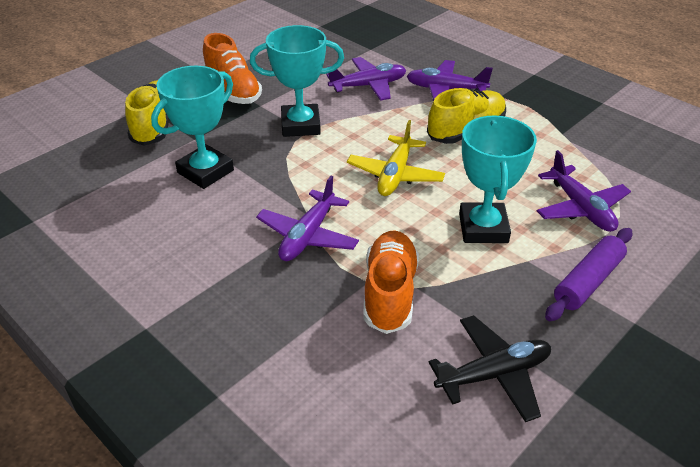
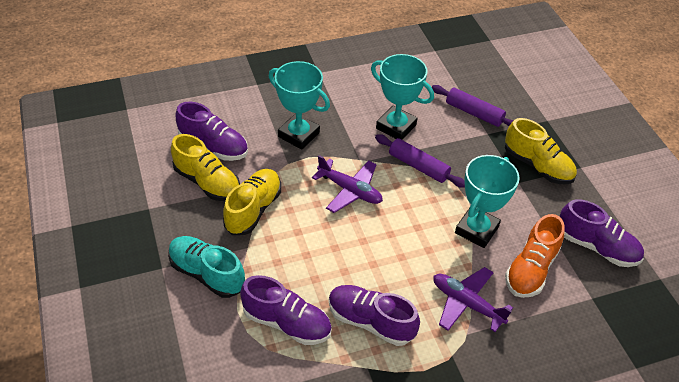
black plane: 1 -> 0
orange shoe: 2 -> 1
purple plane: 4 -> 2
purple rolling pin: 1 -> 2
purple shoe: 0 -> 4
turquoise shoe: 0 -> 1
yellow plane: 1 -> 0
yellow shoe: 2 -> 3

